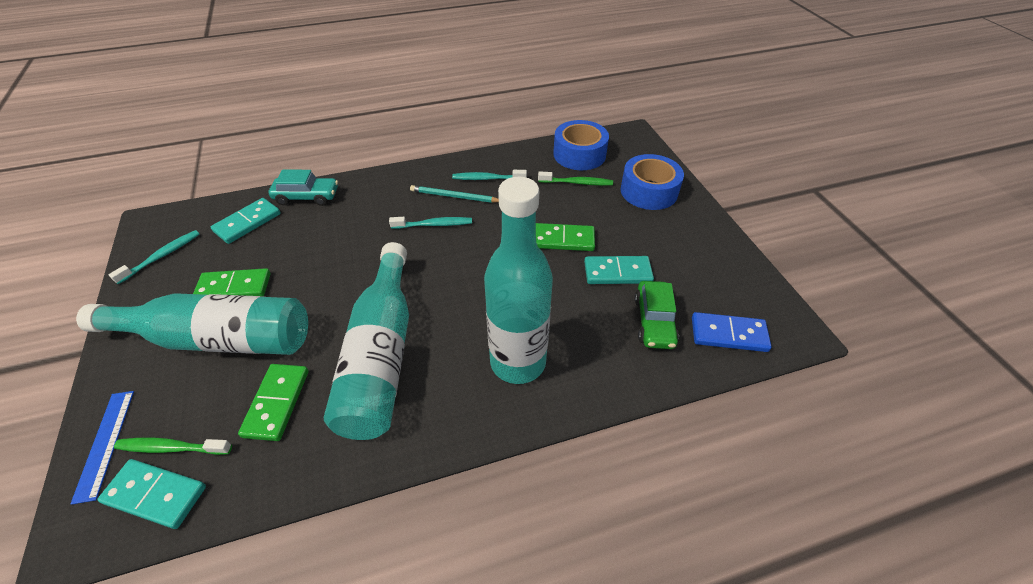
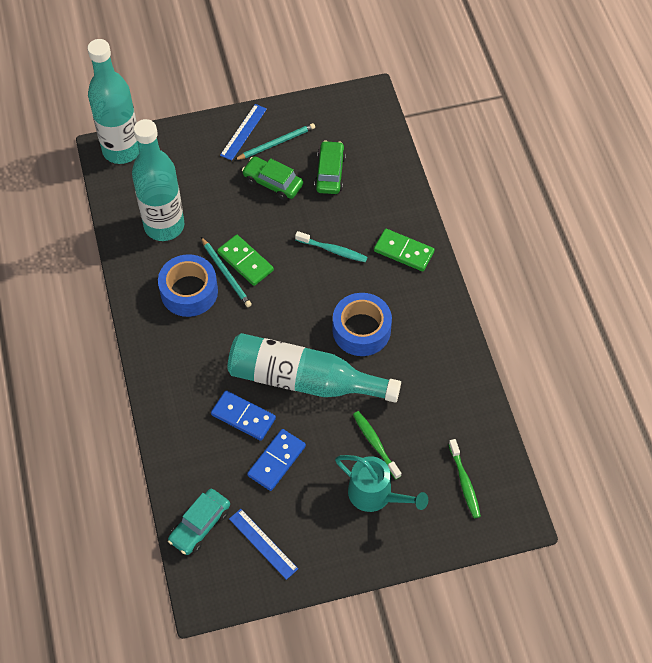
blue domino: 1 -> 2
blue ruler: 1 -> 2
green car: 1 -> 2
green domino: 3 -> 2
turquoise domino: 3 -> 0
turquoise pencil: 1 -> 2
turquoise toothbrush: 3 -> 1
turquoise watering can: 0 -> 1

